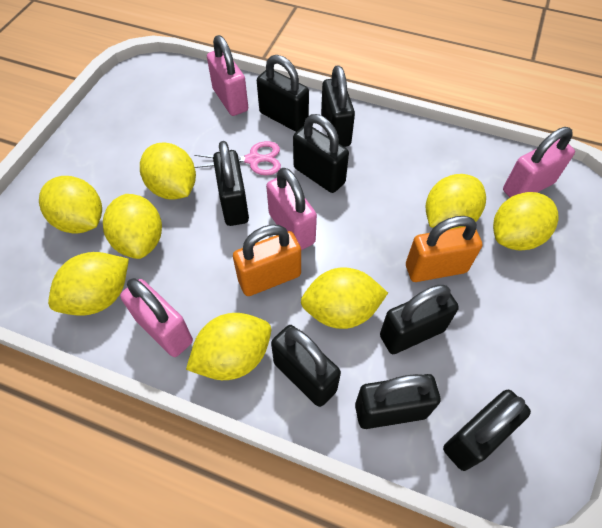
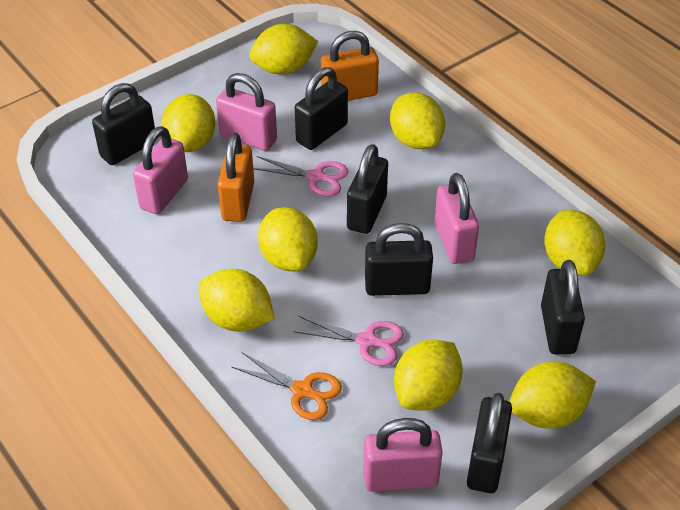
black padlock: 8 -> 6
orange scissors: 0 -> 1
pink scissors: 1 -> 2

